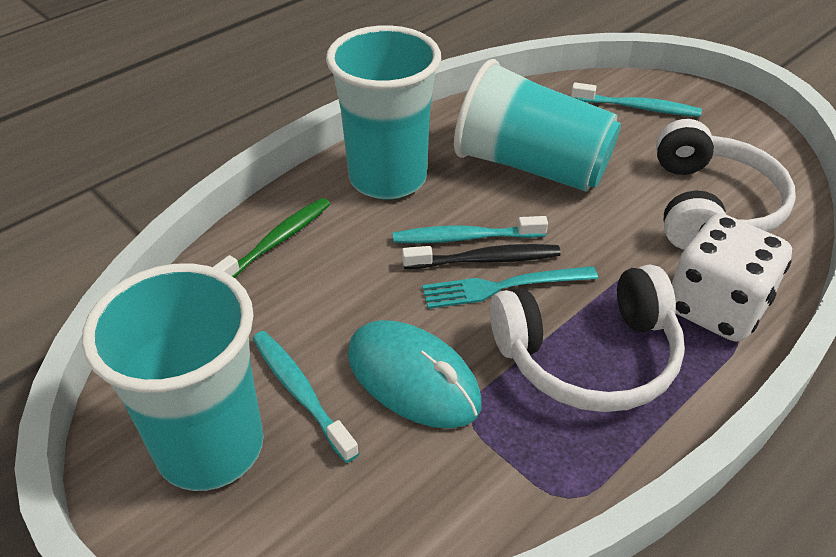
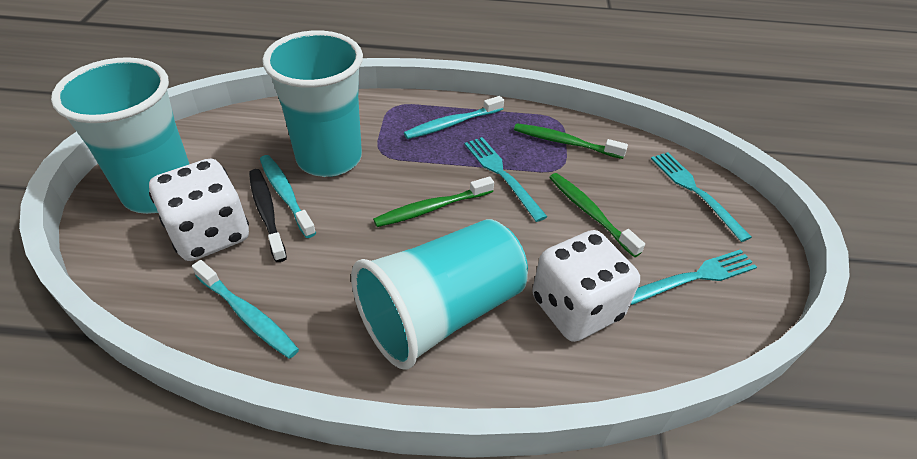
green toothbrush: 1 -> 3
turquoise fork: 1 -> 3
turquoise mouse: 1 -> 0
white dice: 1 -> 2
white headphones: 2 -> 0

